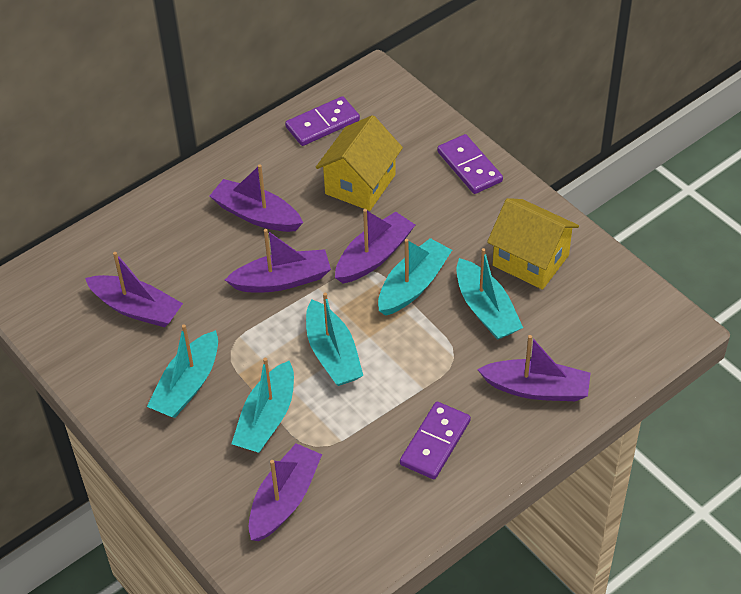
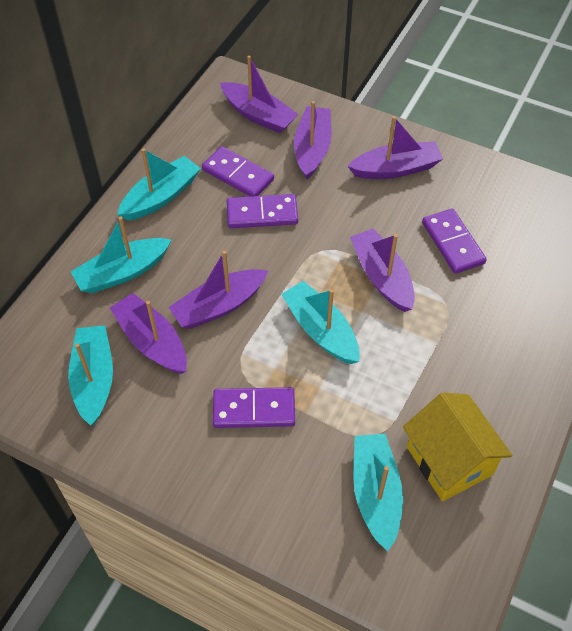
purple domino: 3 -> 4
yellow house: 2 -> 1

